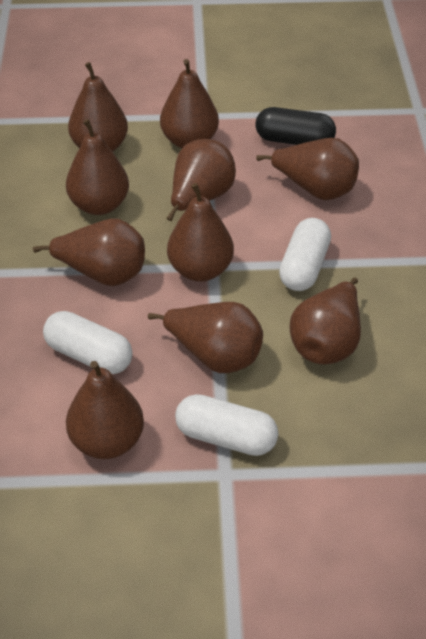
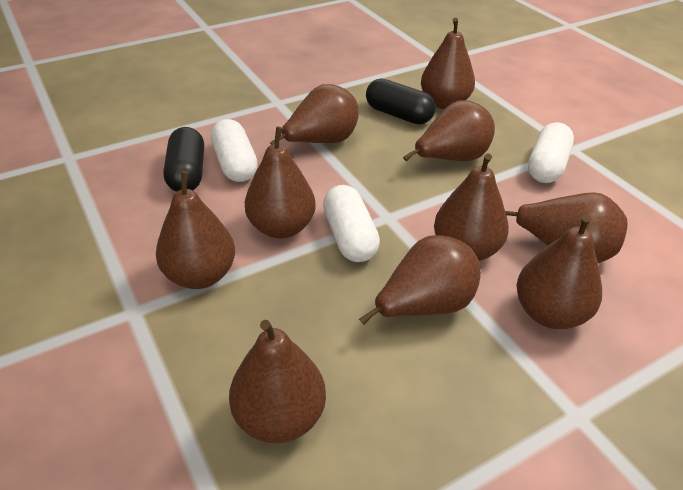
black capsule: 1 -> 2

